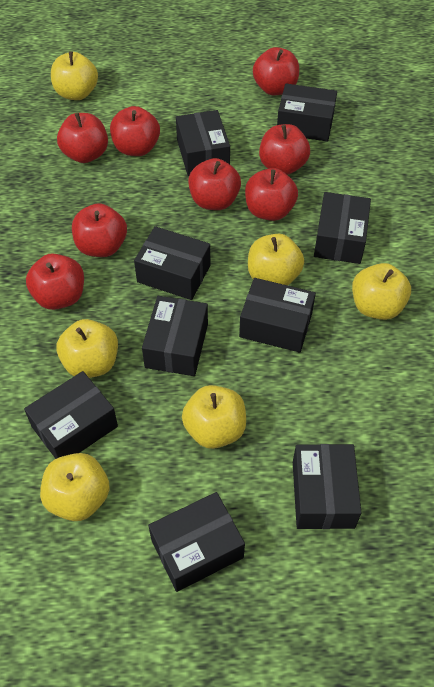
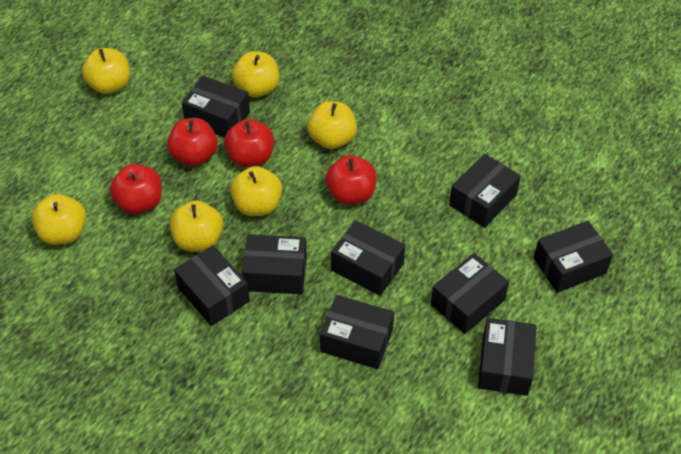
red apple: 8 -> 4

